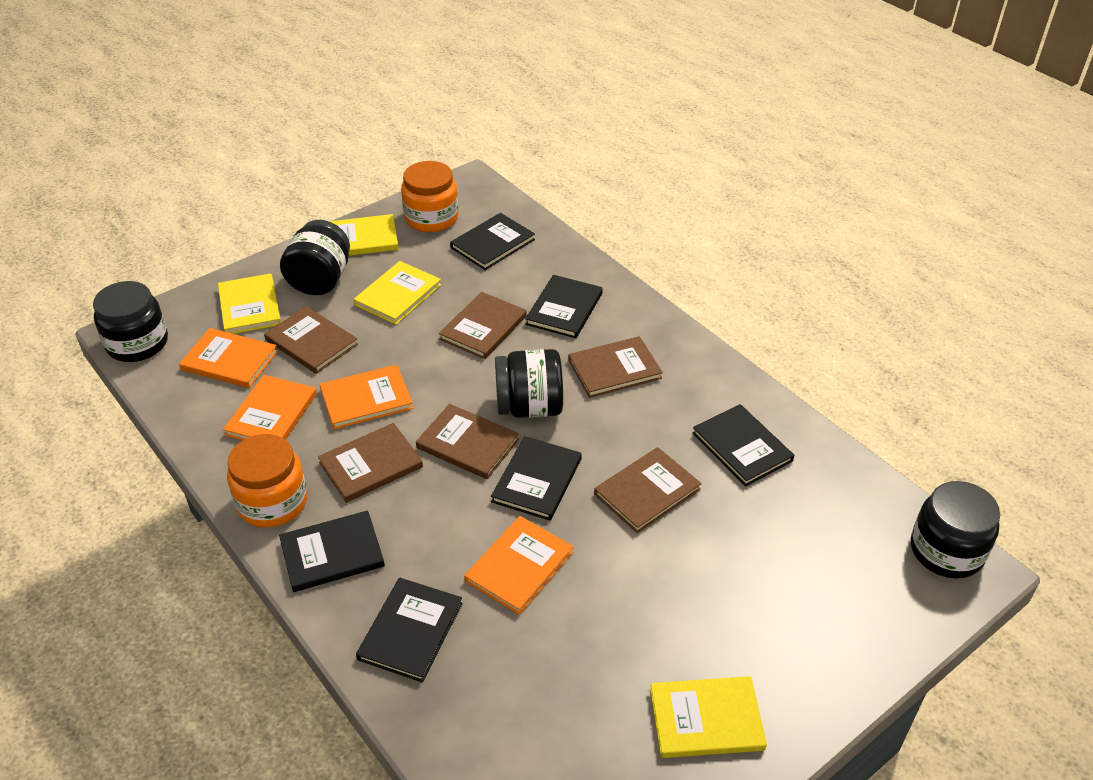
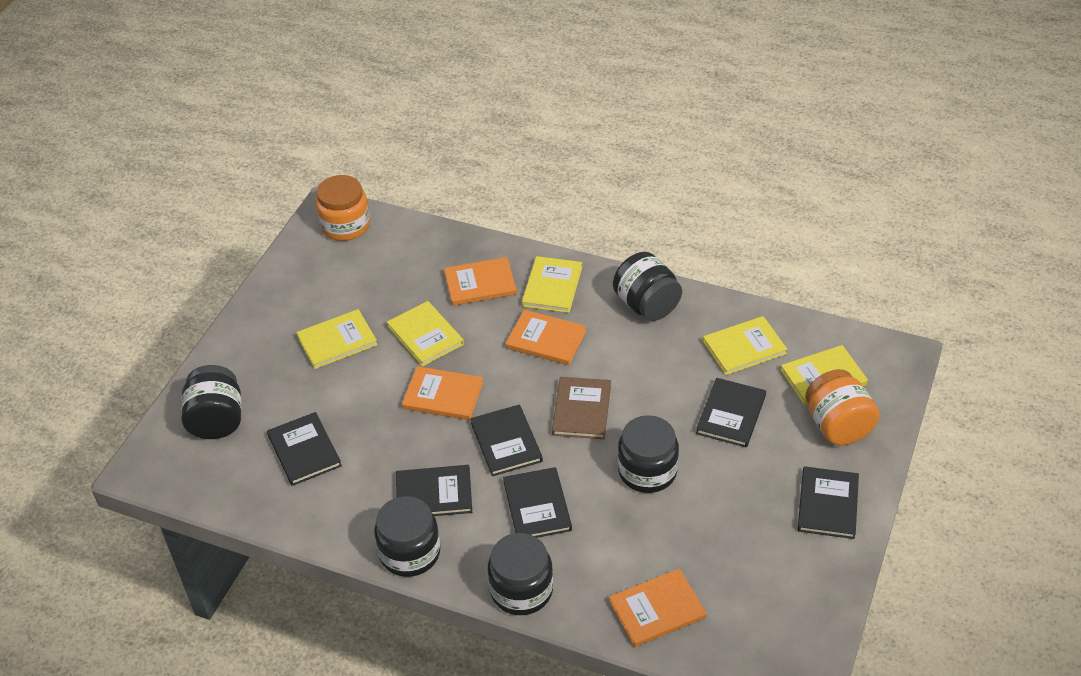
black jar: 4 -> 5
brown book: 6 -> 1
yellow book: 4 -> 5

